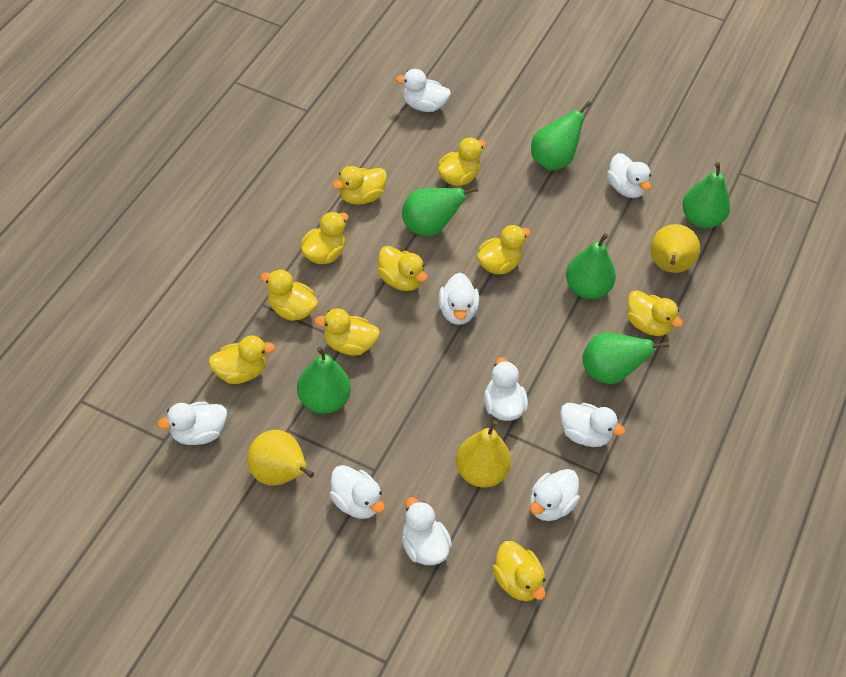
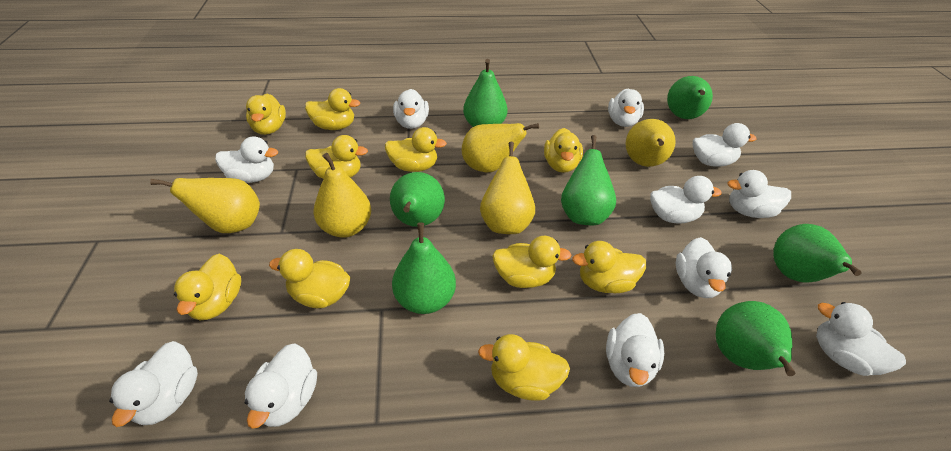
green pear: 6 -> 7
white duck: 9 -> 11
yellow pear: 3 -> 5

